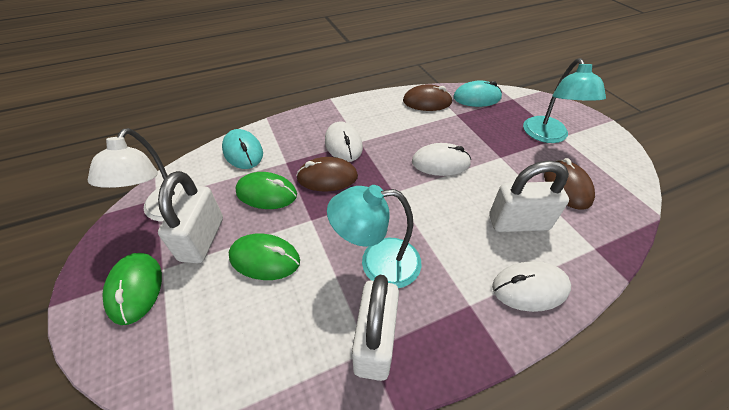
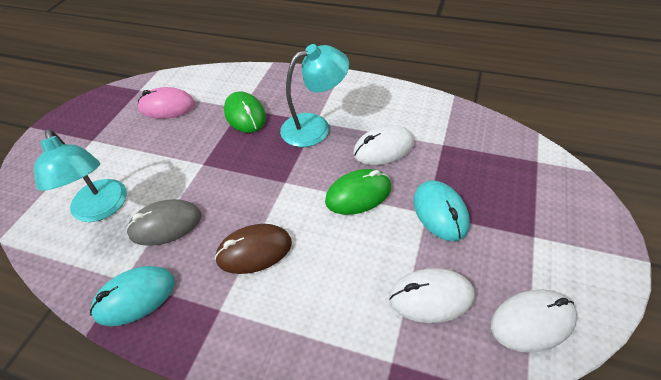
brown mouse: 3 -> 1
green mouse: 3 -> 2
grey mouse: 0 -> 1
pink mouse: 0 -> 1
white lamp: 1 -> 0
white padlock: 3 -> 0

